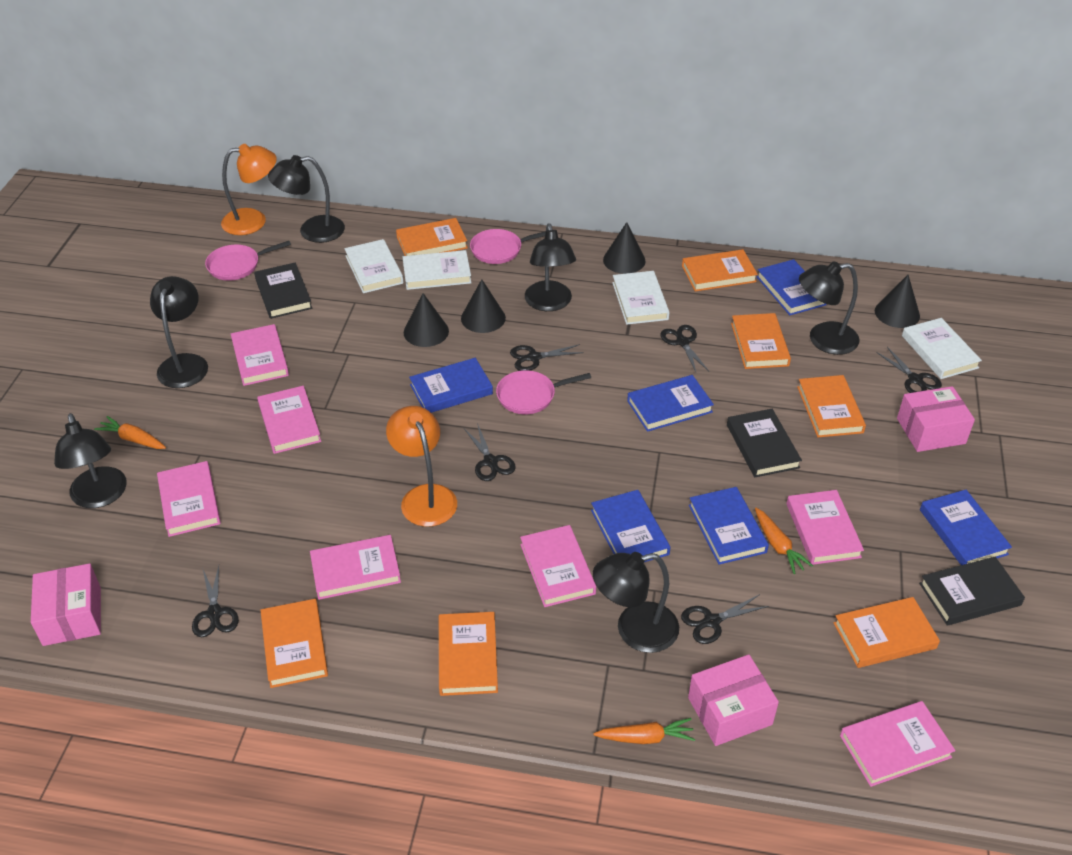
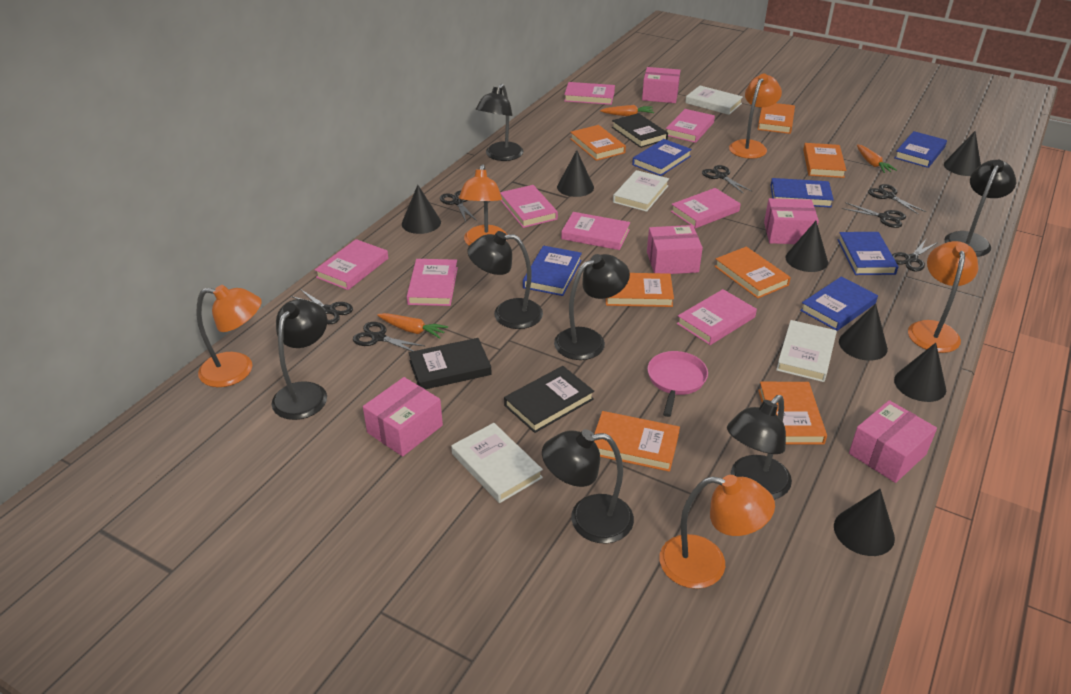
black cone: 4 -> 7
black lamp: 6 -> 7
black scissors: 6 -> 7
orange lamp: 2 -> 5
pink book: 7 -> 8
pink box: 3 -> 5
pink pan: 3 -> 1

